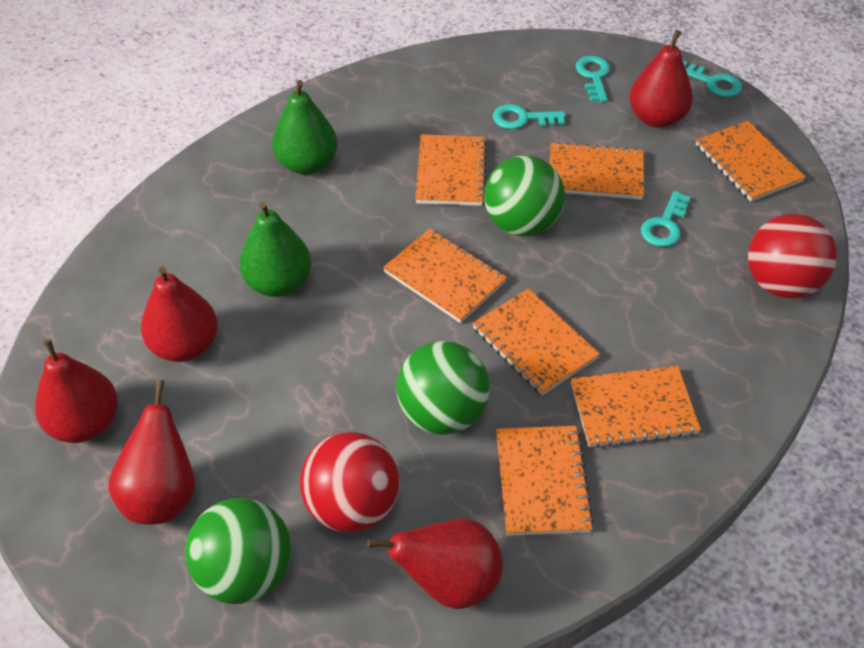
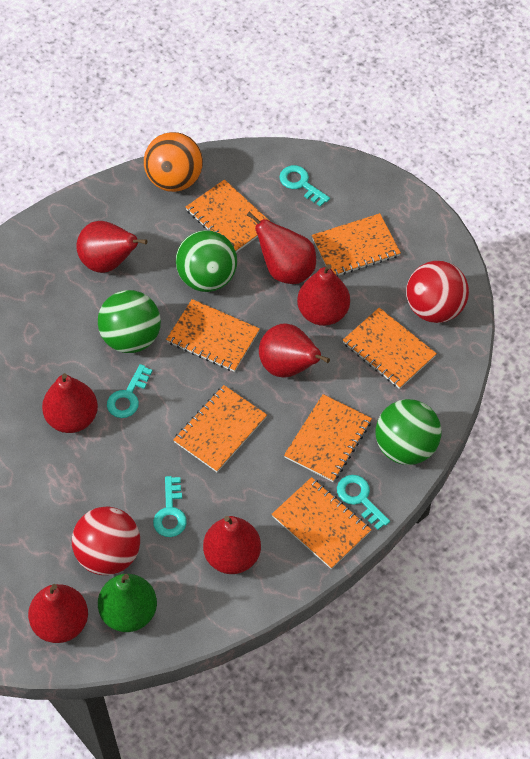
green pear: 2 -> 1
orange ball: 0 -> 1
red pear: 5 -> 7

